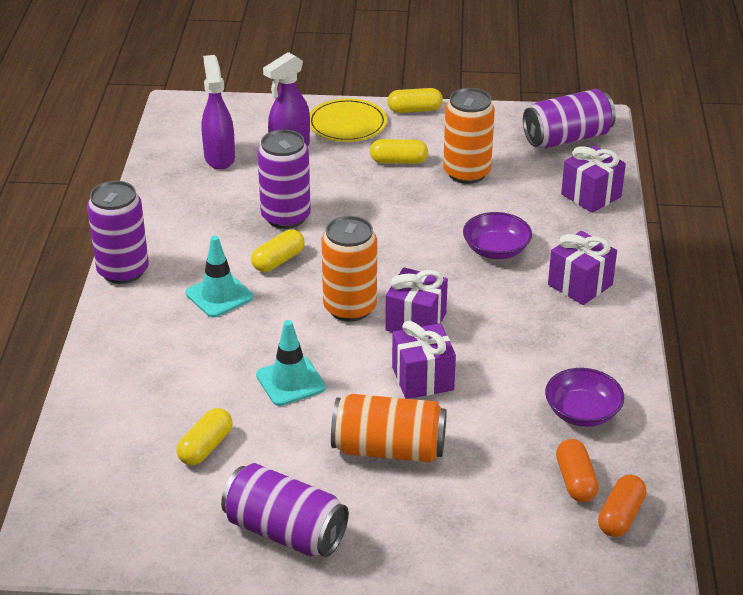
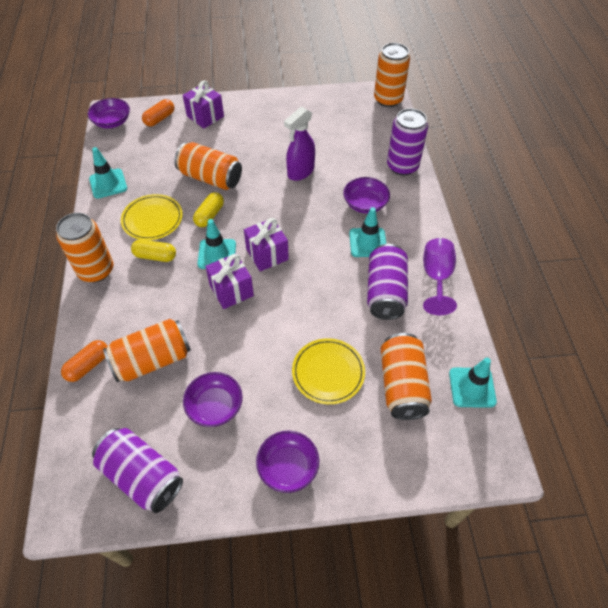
orange can: 3 -> 5
purple bowl: 2 -> 4
purple can: 4 -> 3
purple gift: 4 -> 3
purple goblet: 0 -> 1
purple spray bottle: 2 -> 1
turquoise traffic cone: 2 -> 4
yellow capsule: 4 -> 2
yellow plate: 1 -> 2

